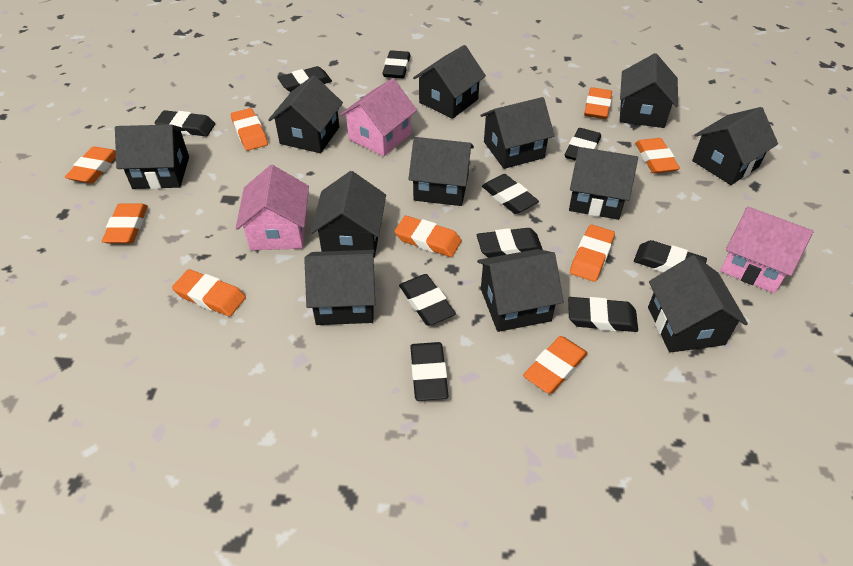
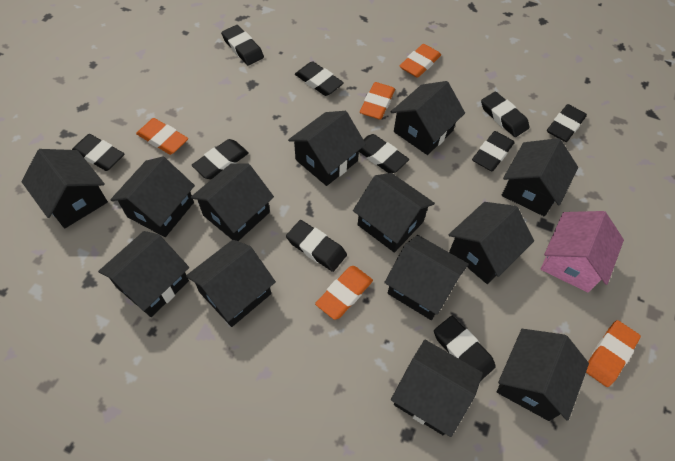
black house: 12 -> 13
orange eraser: 9 -> 5
pink house: 3 -> 1

